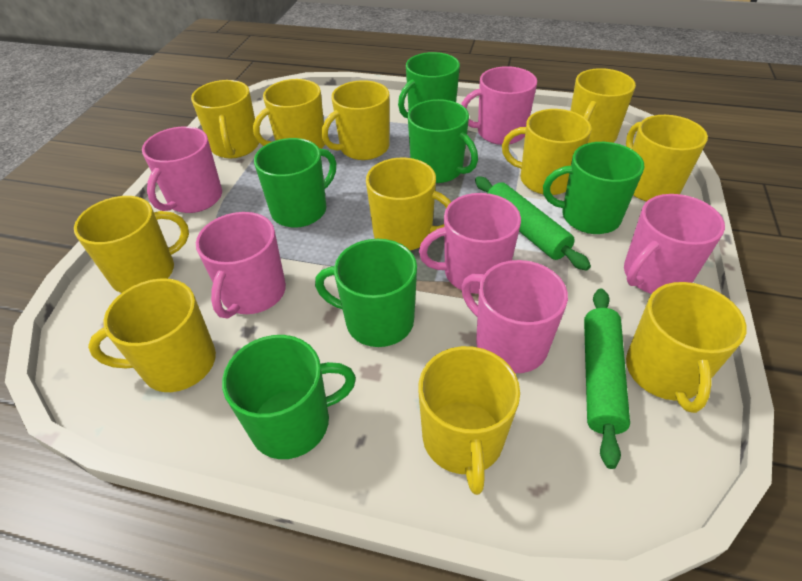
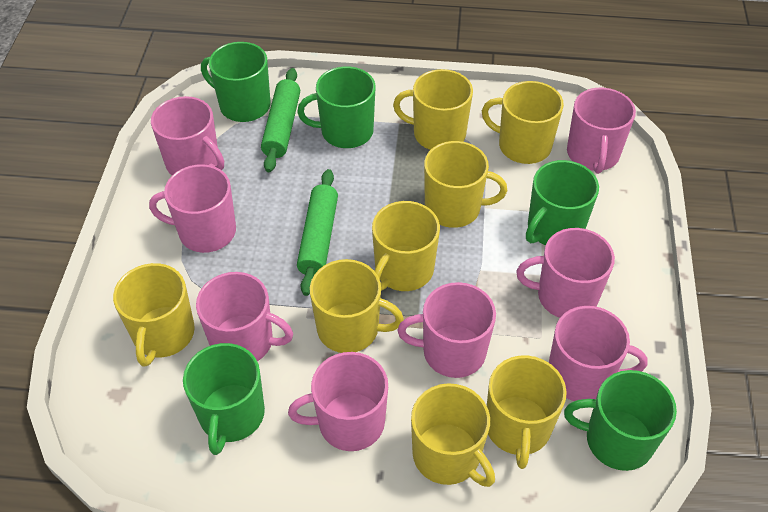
green mug: 6 -> 5
pink mug: 6 -> 8
yellow mug: 11 -> 8

